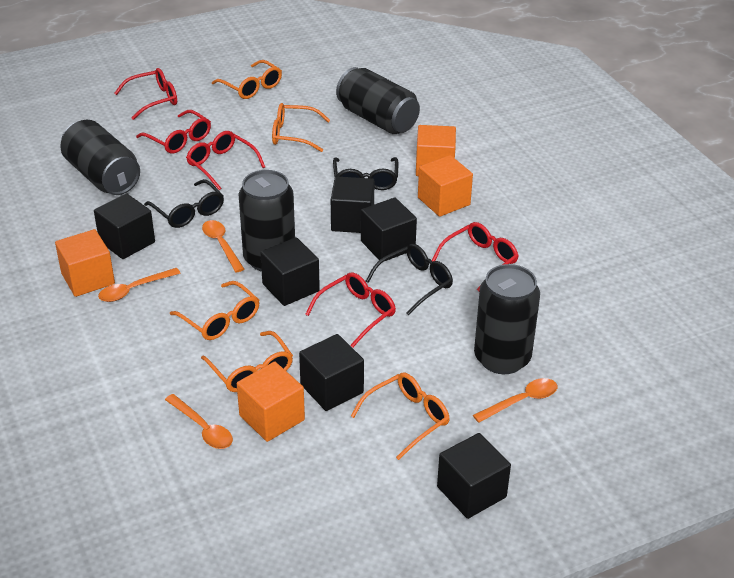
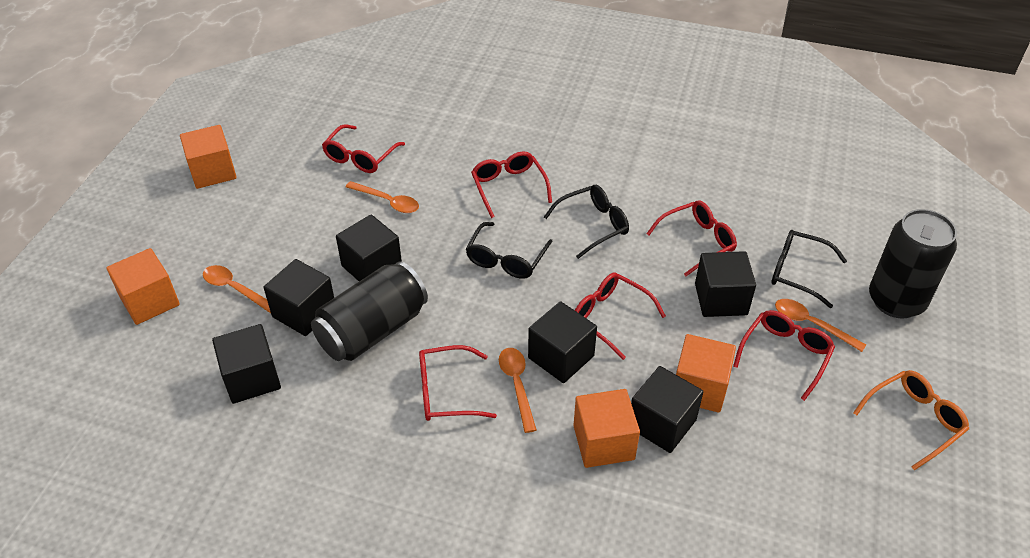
black can: 4 -> 2
orange glasses: 5 -> 1
red glasses: 5 -> 6

